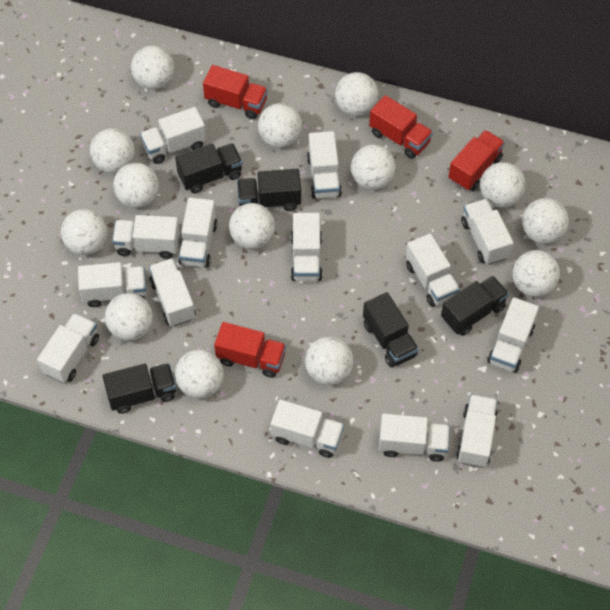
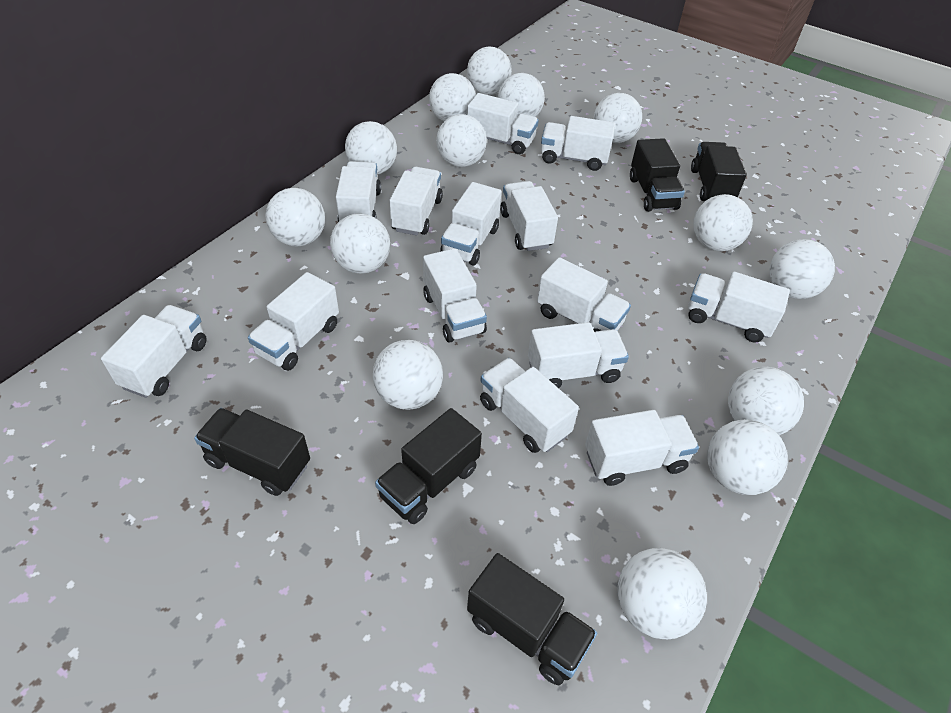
red truck: 4 -> 0

